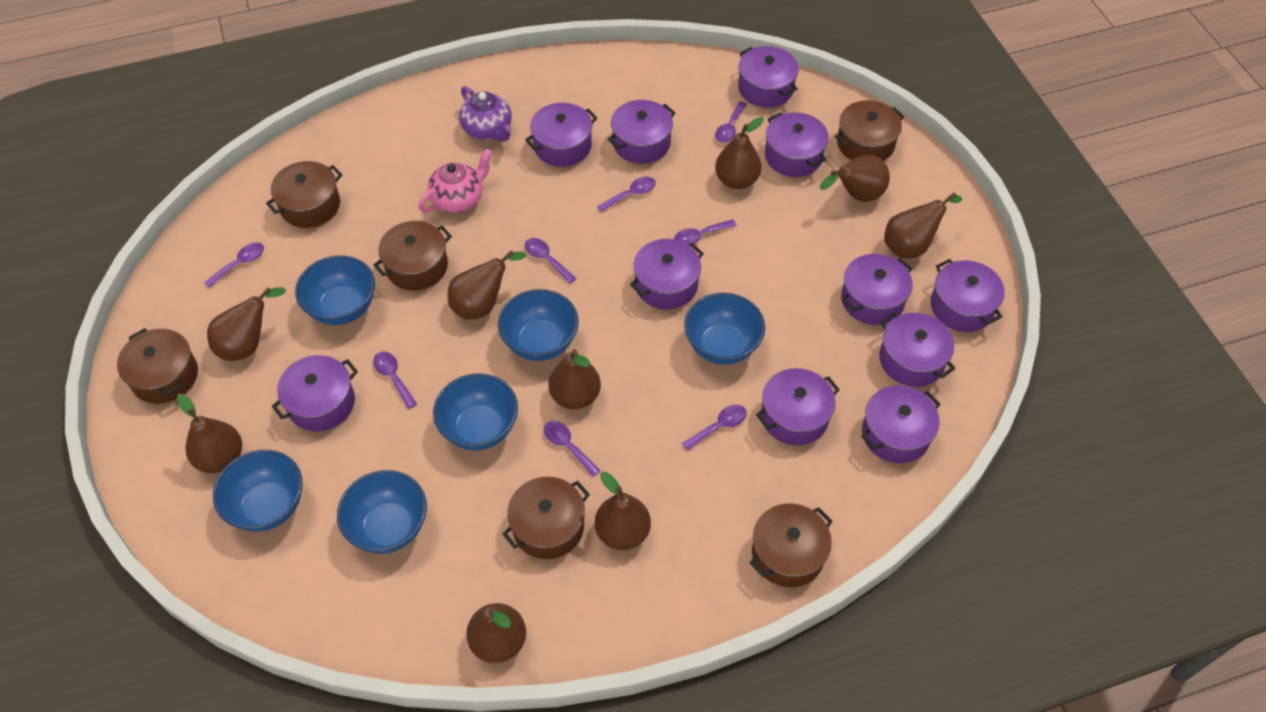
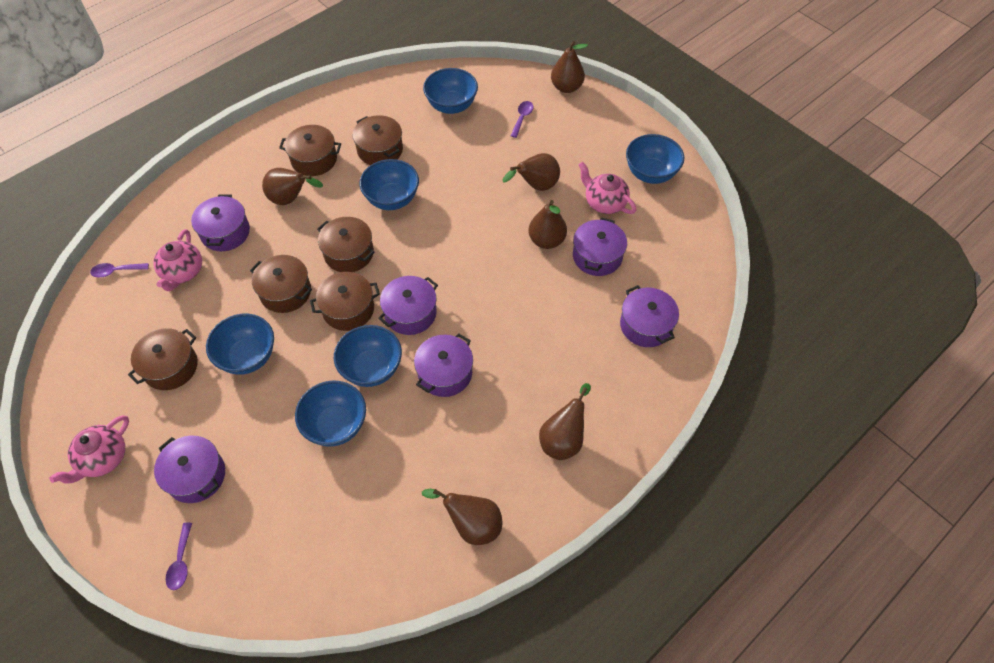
brown pear: 9 -> 6
pink teapot: 1 -> 3
purple pot: 11 -> 6
purple spoon: 8 -> 3
purple teapot: 1 -> 0

